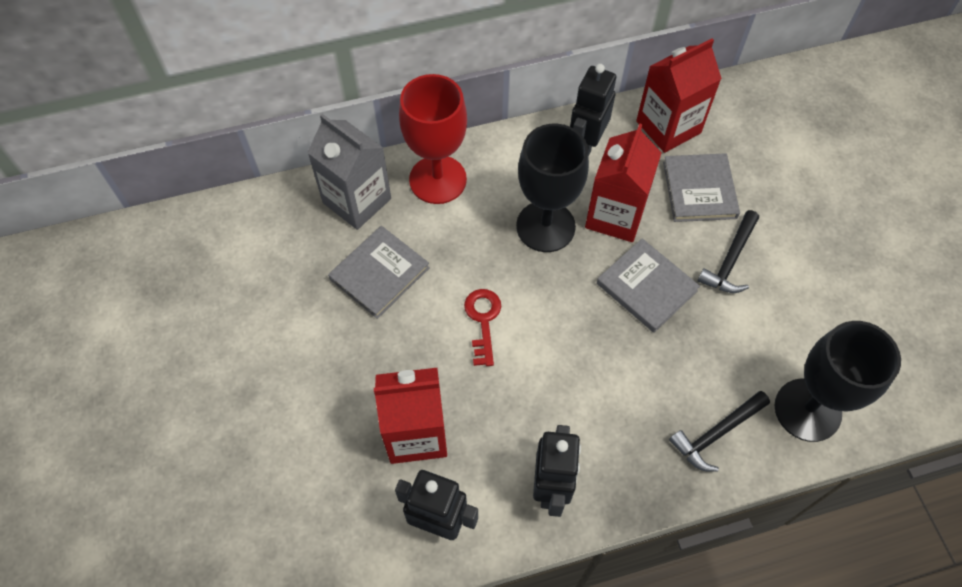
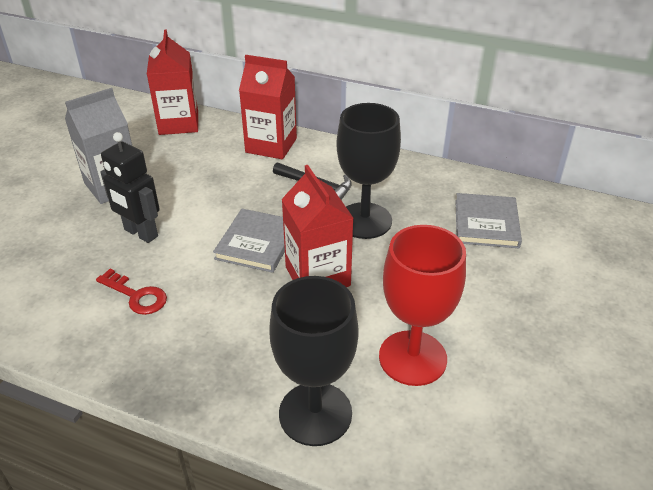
black hammer: 2 -> 1
black robot: 3 -> 1
grey book: 3 -> 2

